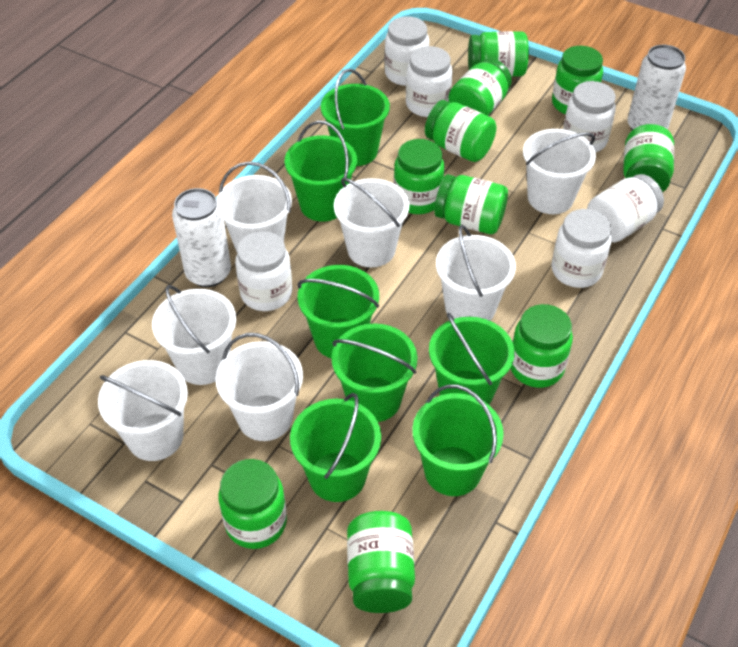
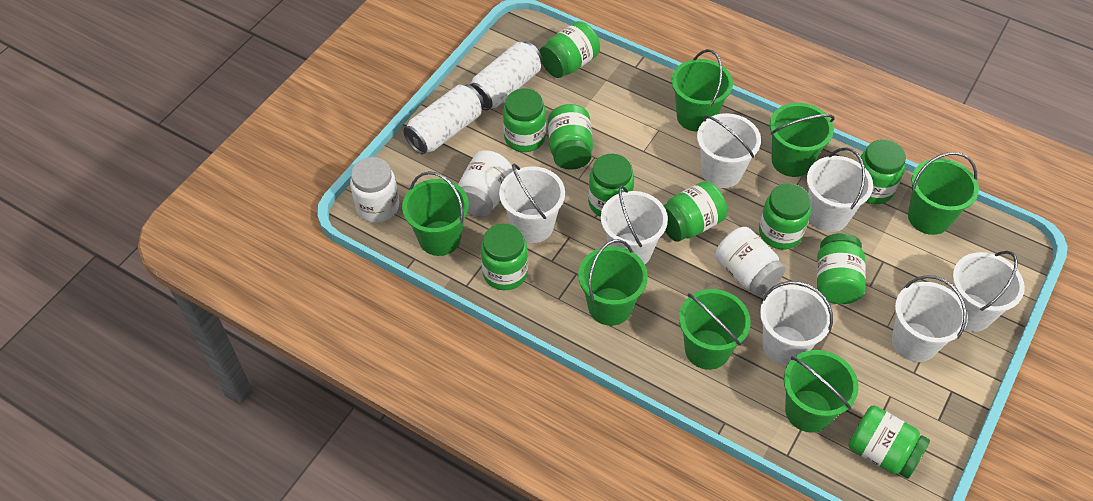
white jar: 6 -> 3

